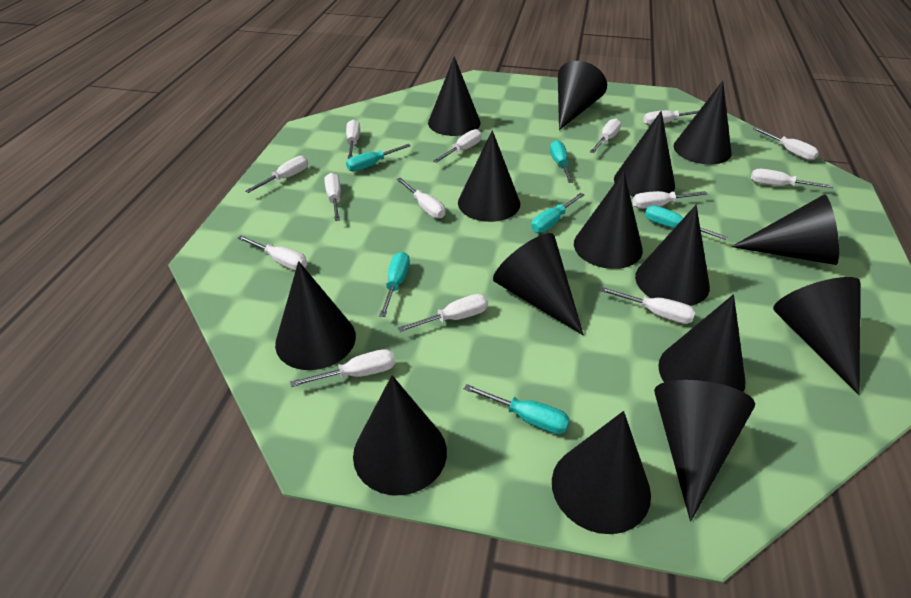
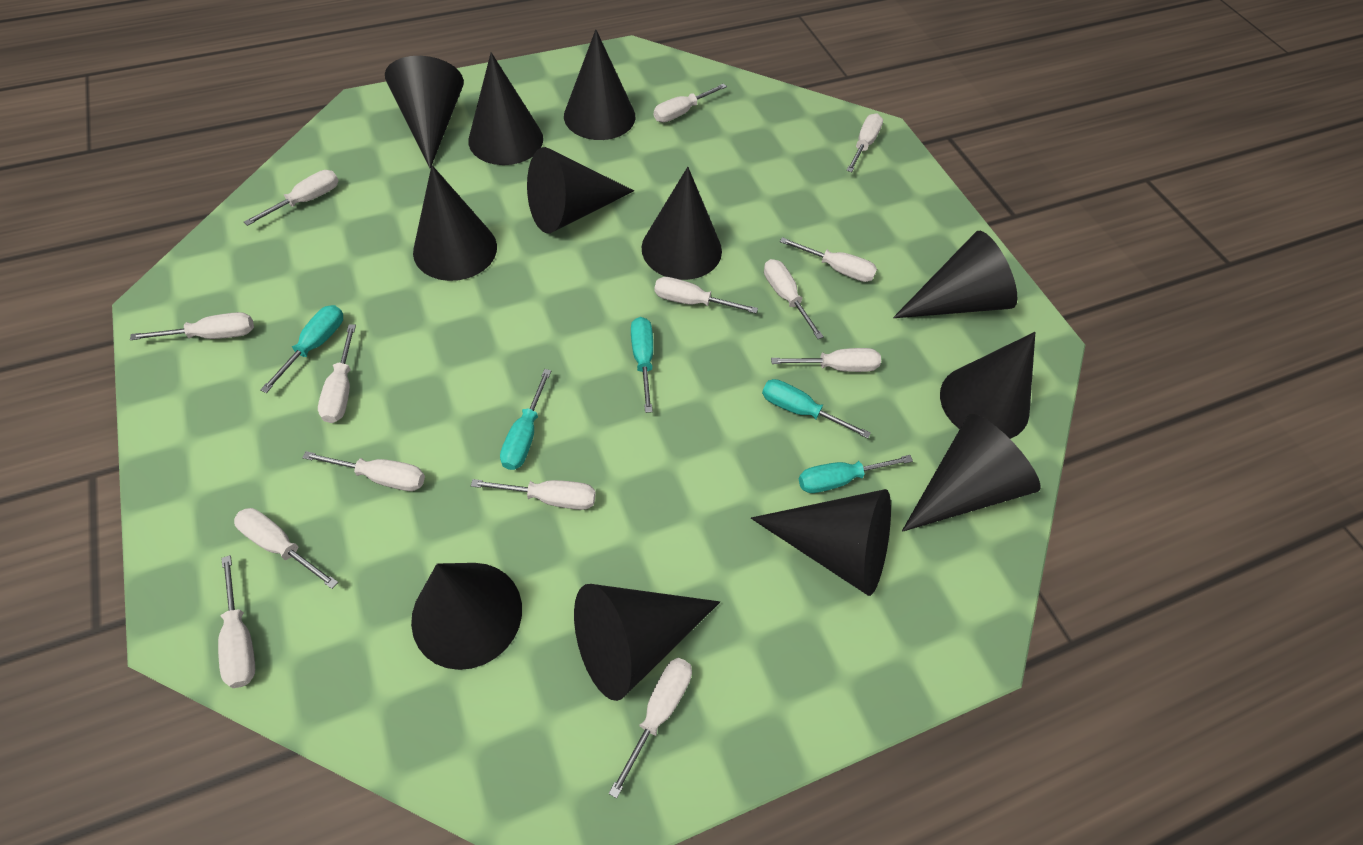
black cone: 15 -> 12
turquoise screwdriver: 6 -> 5

